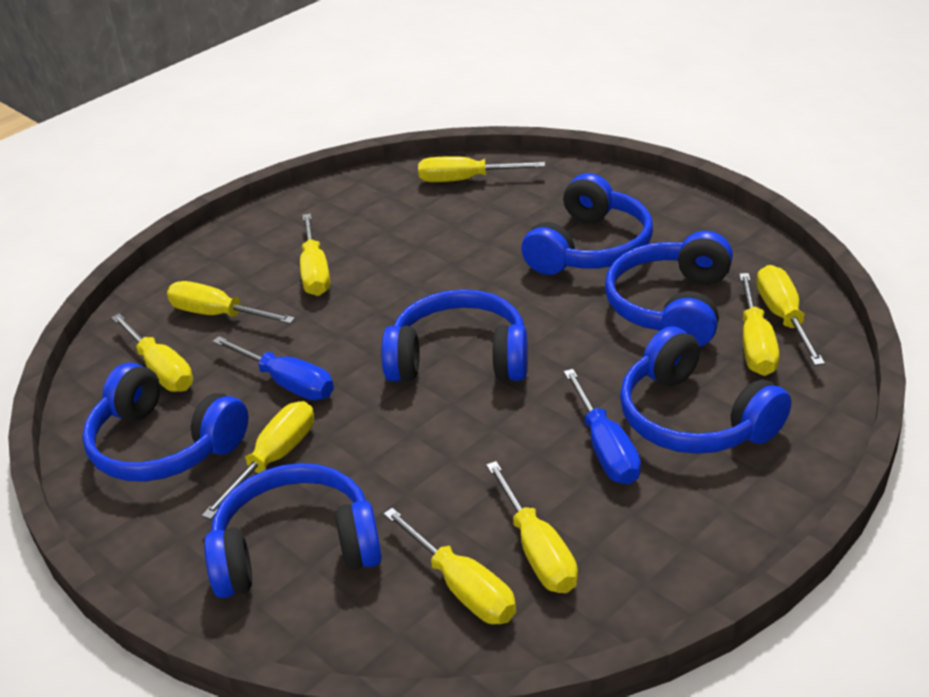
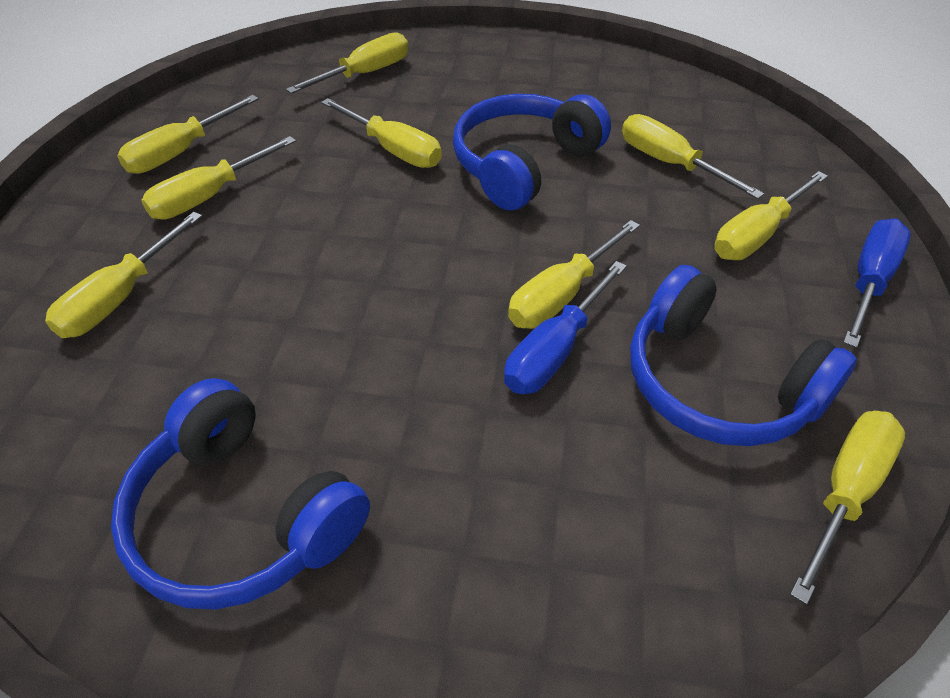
blue headphones: 6 -> 3

